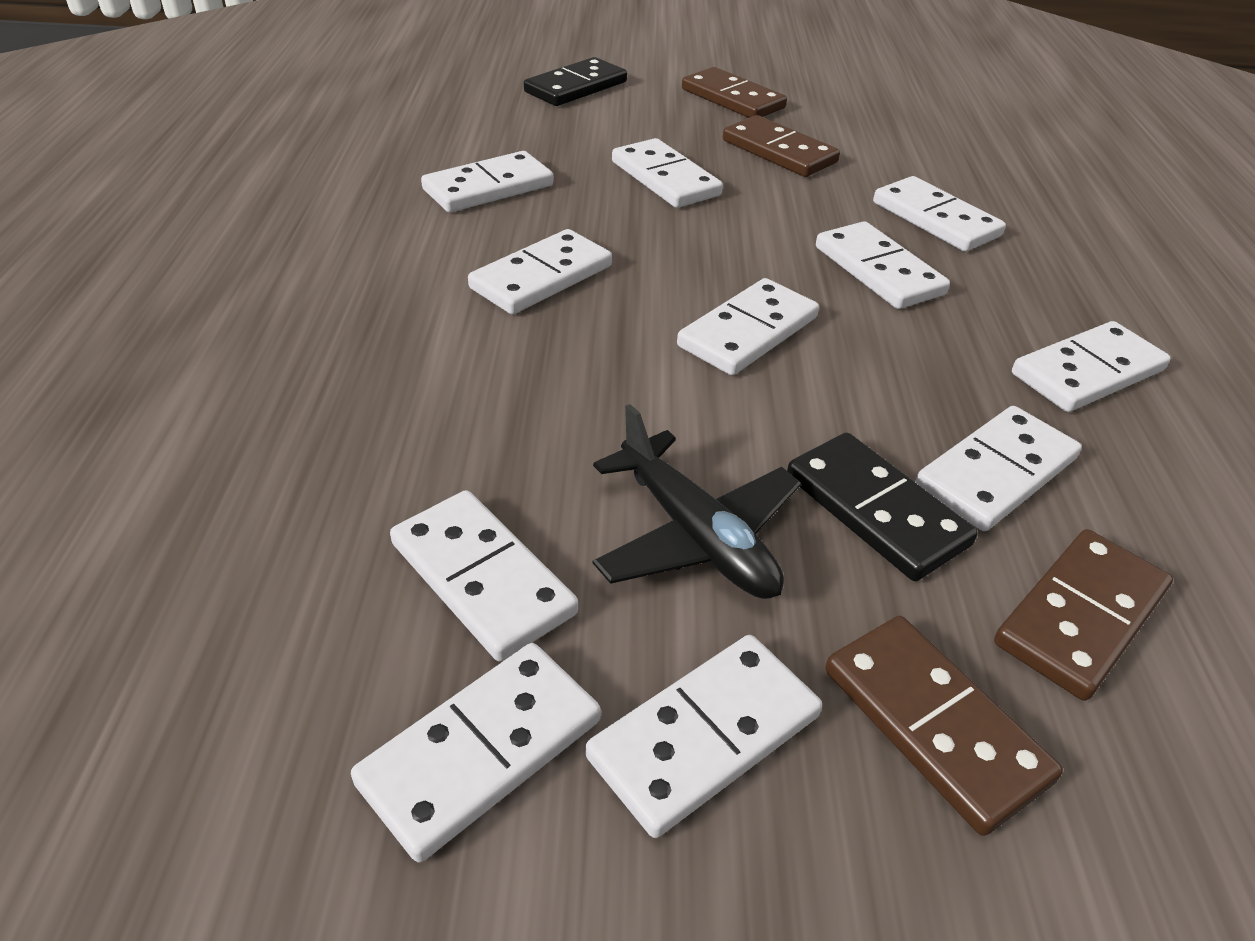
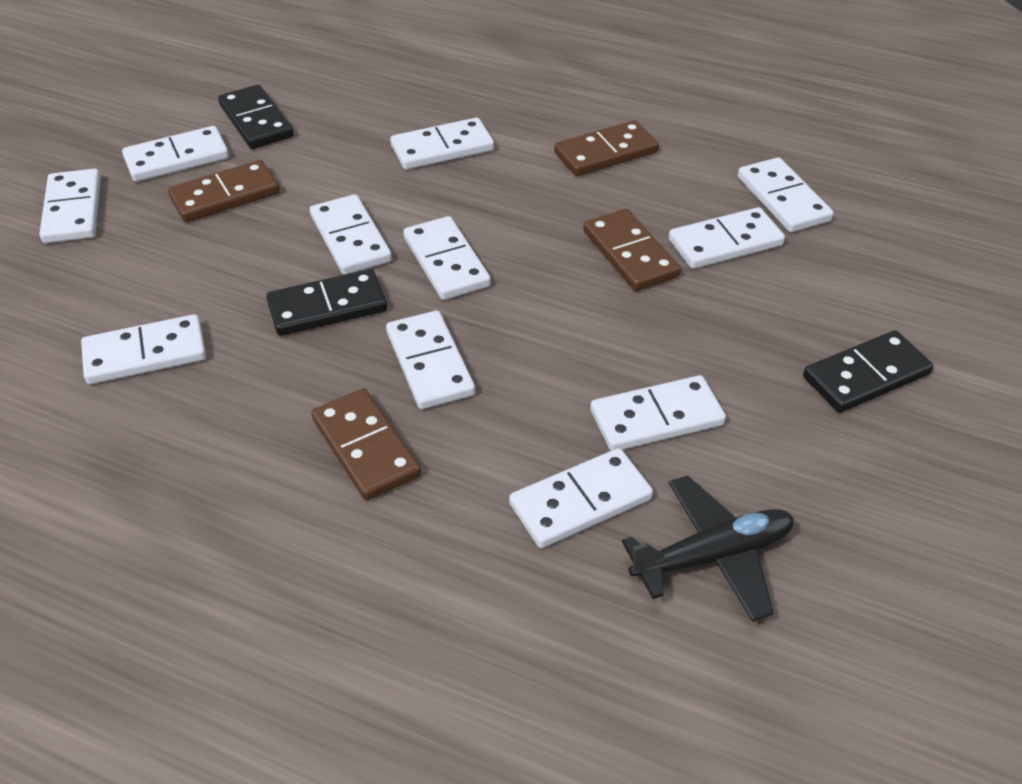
black domino: 2 -> 3

